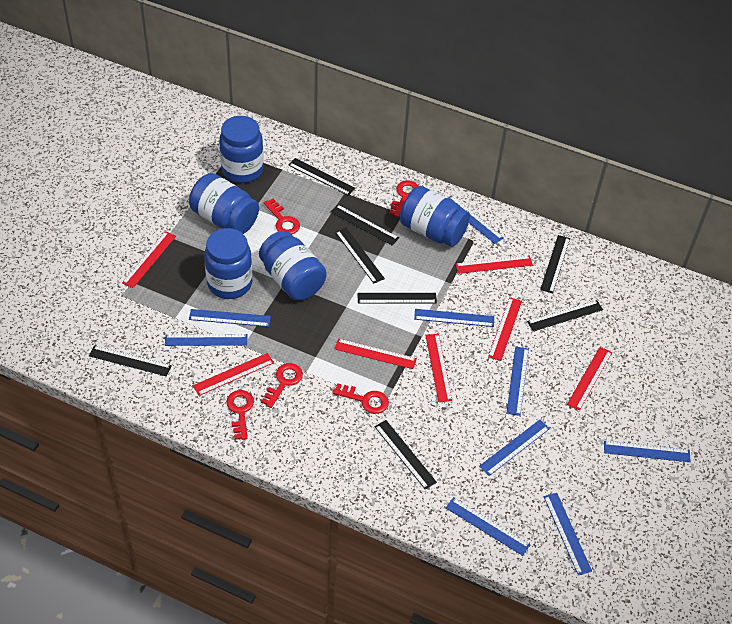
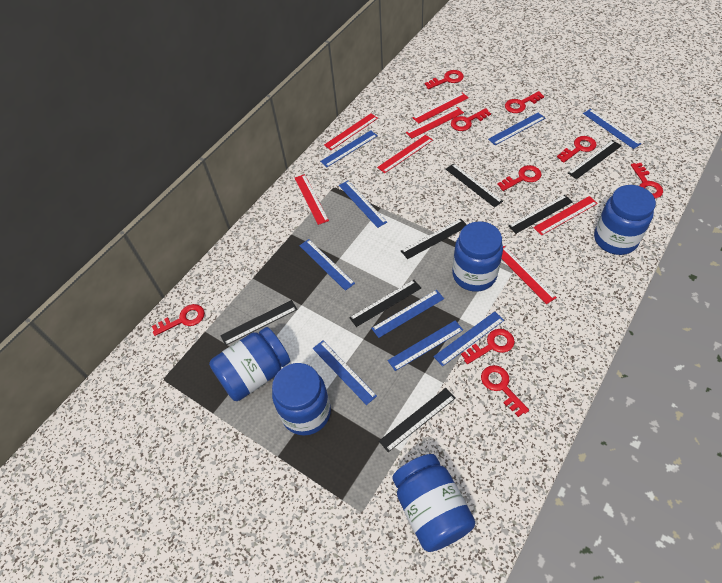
black ruler: 8 -> 7
red key: 5 -> 9

